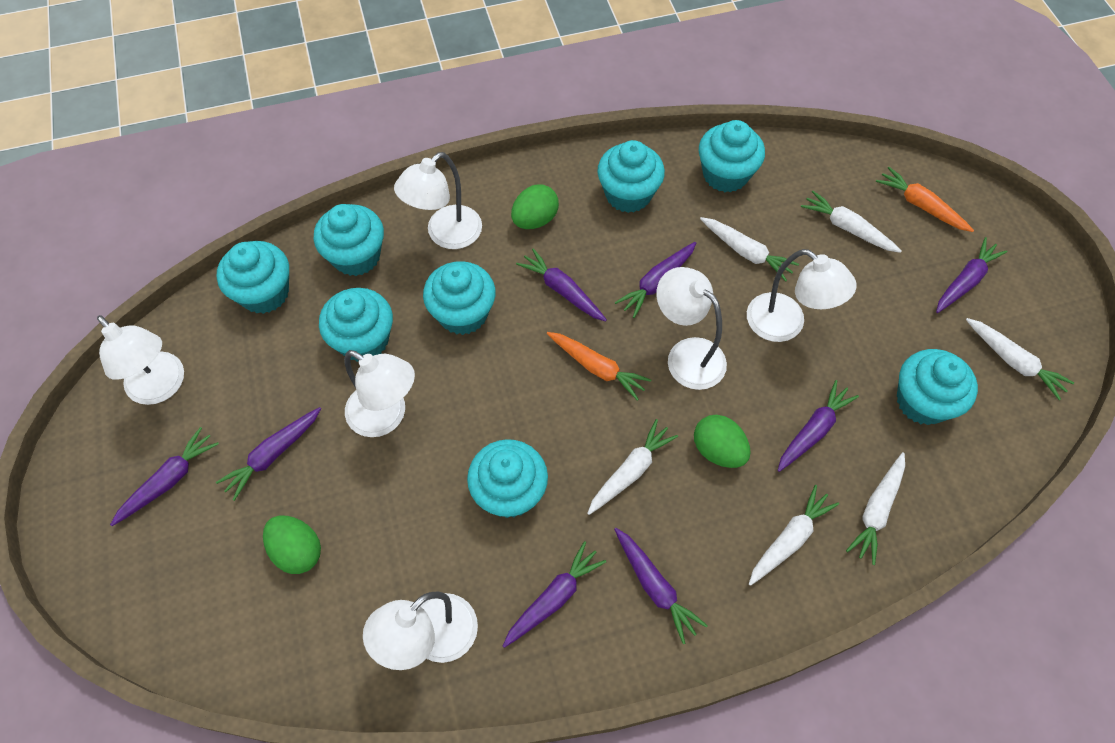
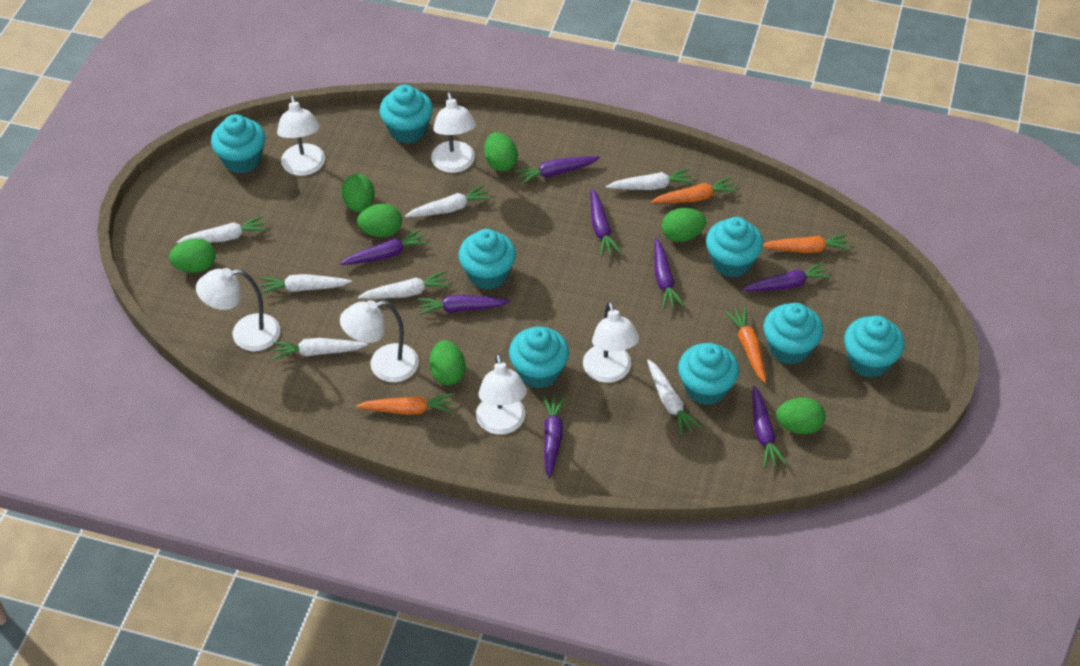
green egg: 3 -> 7
orange carrot: 2 -> 4
white carrot: 6 -> 7

